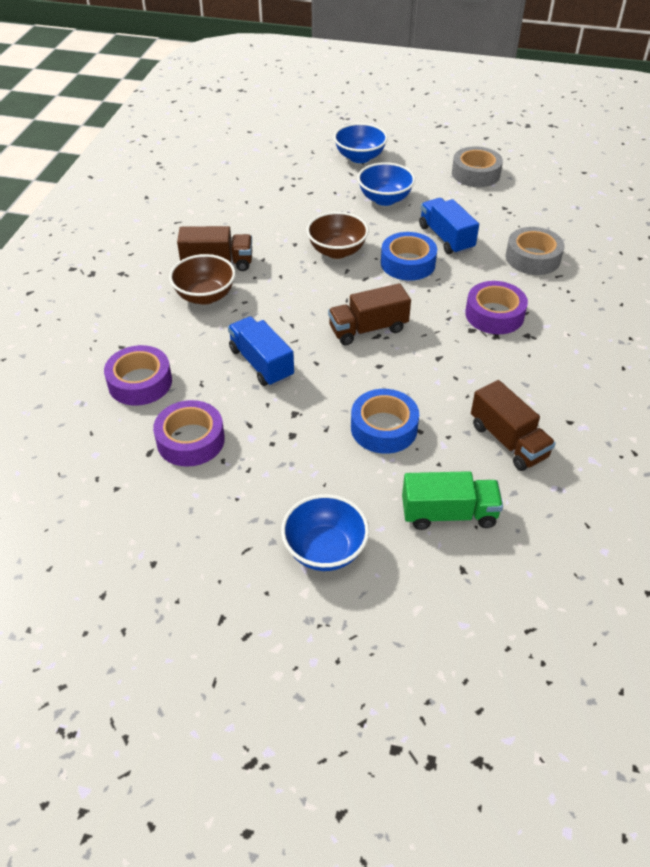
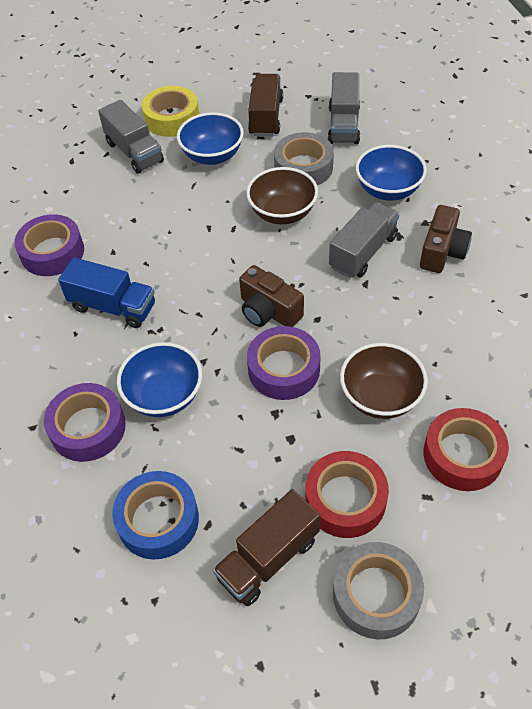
blue tape: 2 -> 1
blue truck: 2 -> 1
brown camera: 0 -> 2
brown truck: 3 -> 2
green truck: 1 -> 0
grey truck: 0 -> 3
red tape: 0 -> 2
yellow tape: 0 -> 1

